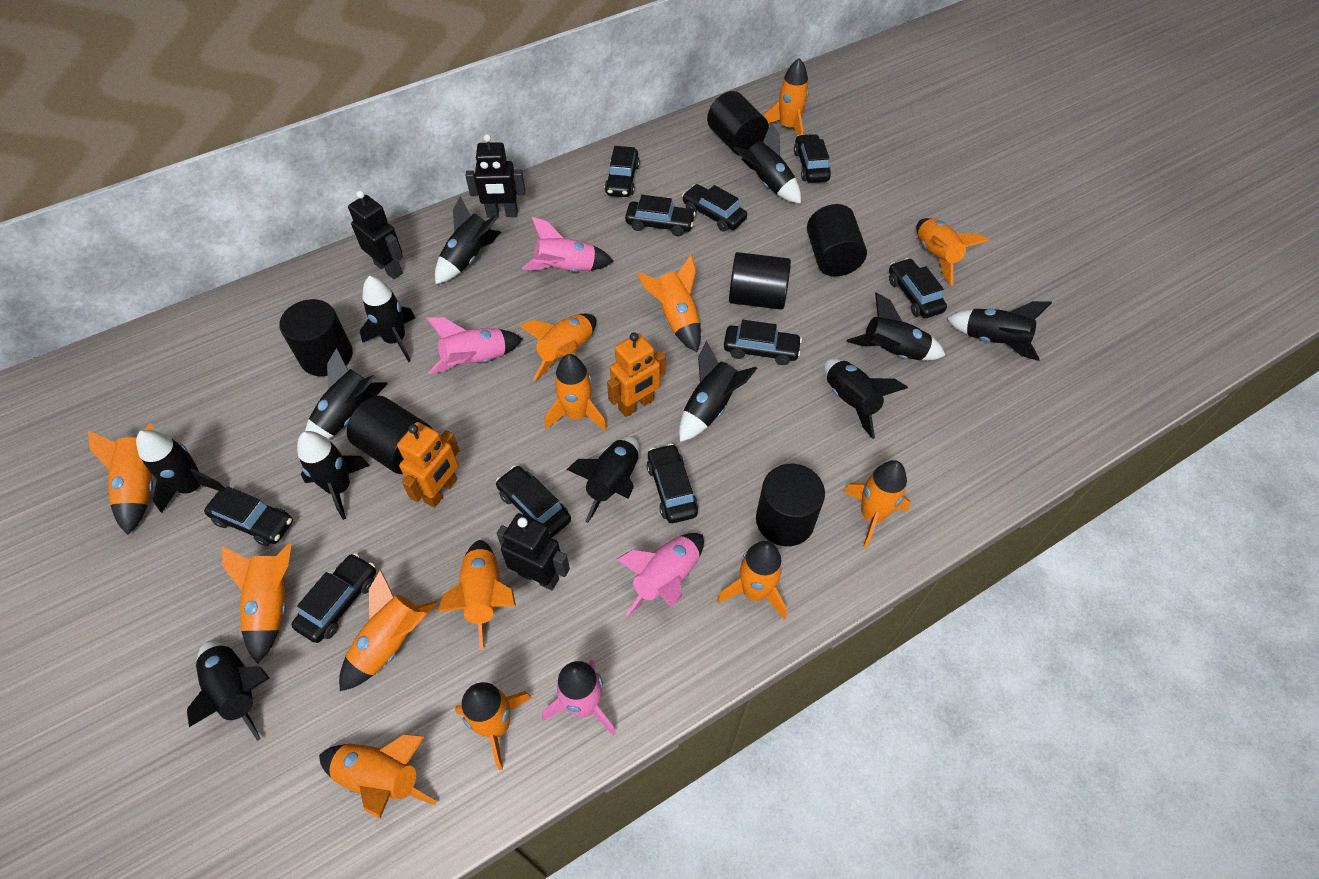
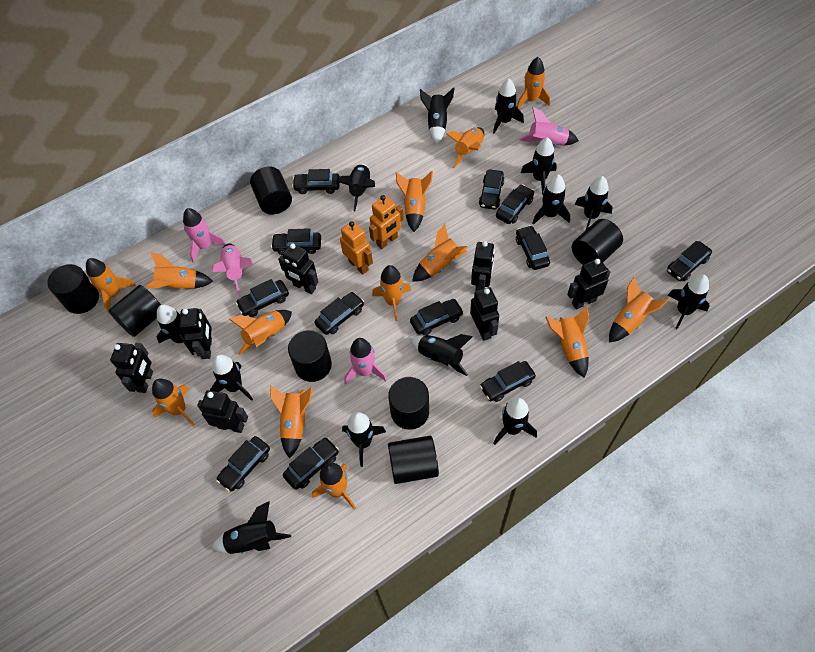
black car: 10 -> 12
black cylinder: 6 -> 7
black robot: 3 -> 7
black rocket: 12 -> 13

